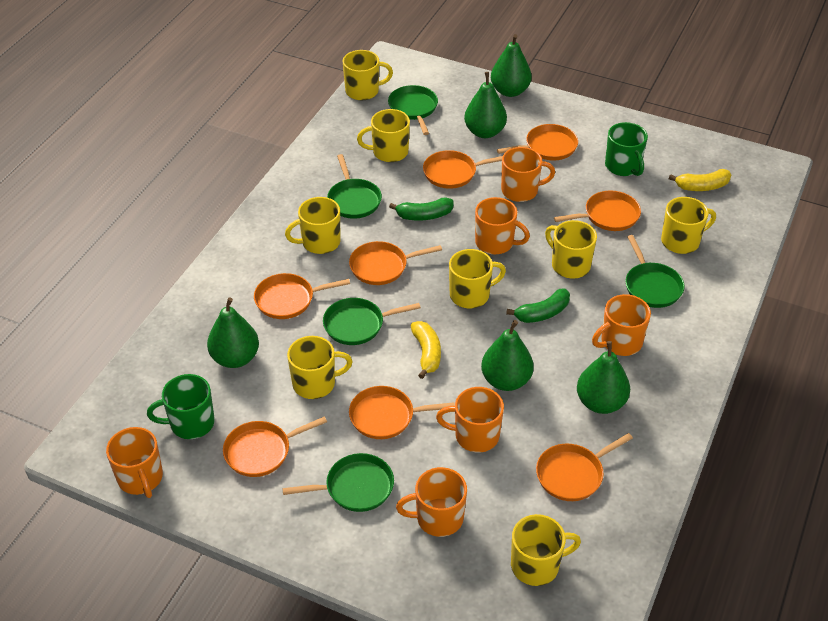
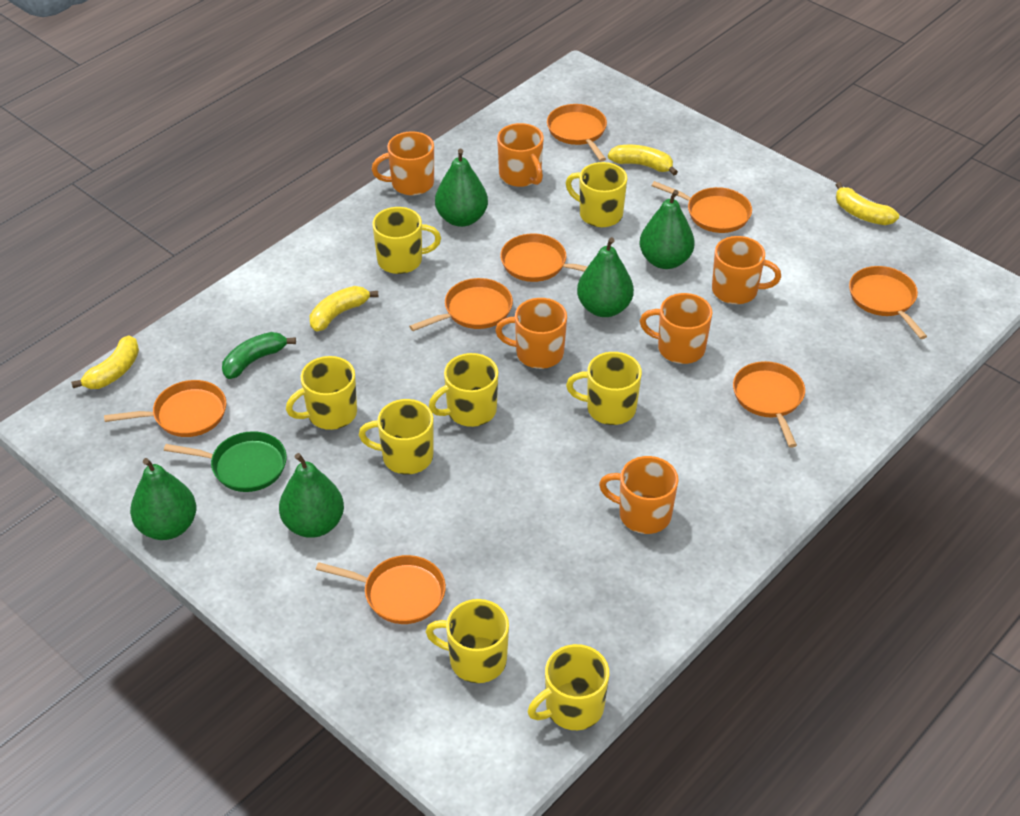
green banana: 2 -> 1
green mug: 2 -> 0
green pan: 5 -> 1
yellow banana: 2 -> 4

